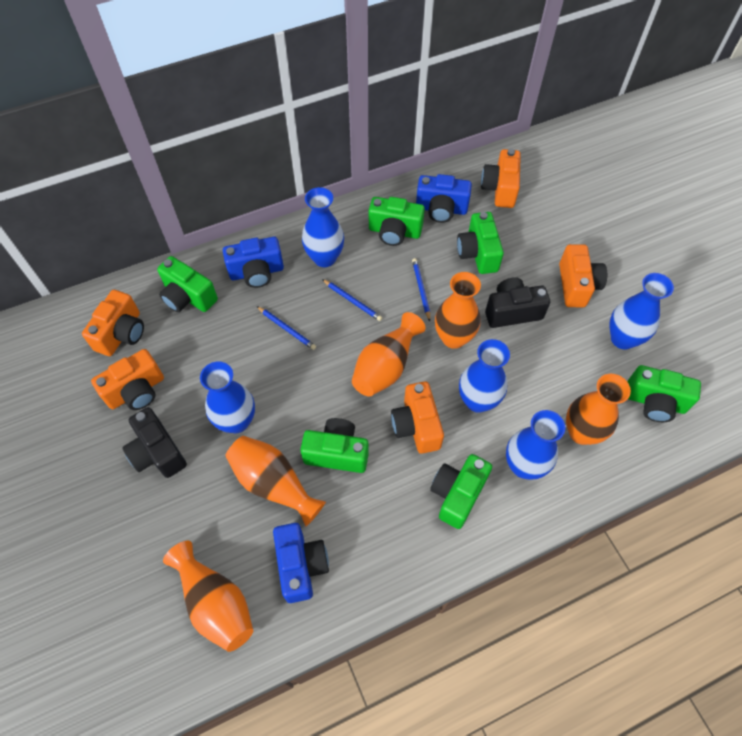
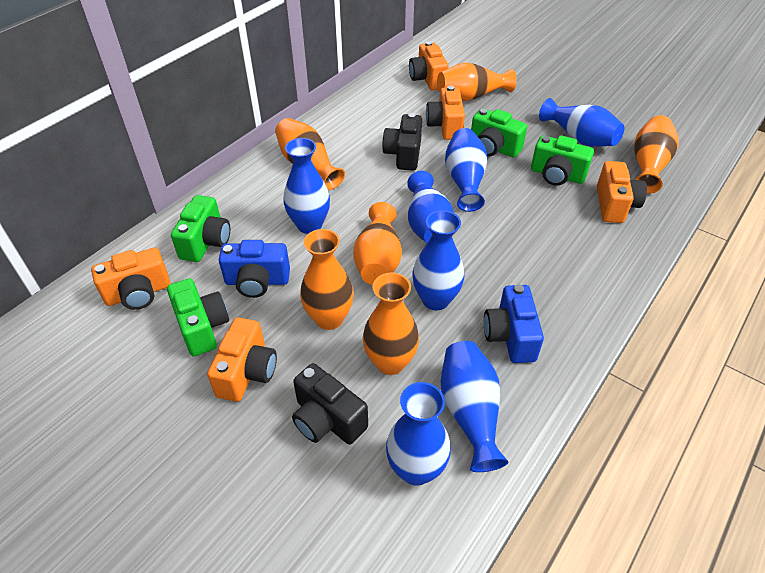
blue camera: 3 -> 2
blue pencil: 3 -> 0
blue vase: 5 -> 7
green camera: 6 -> 4
orange vase: 5 -> 6

